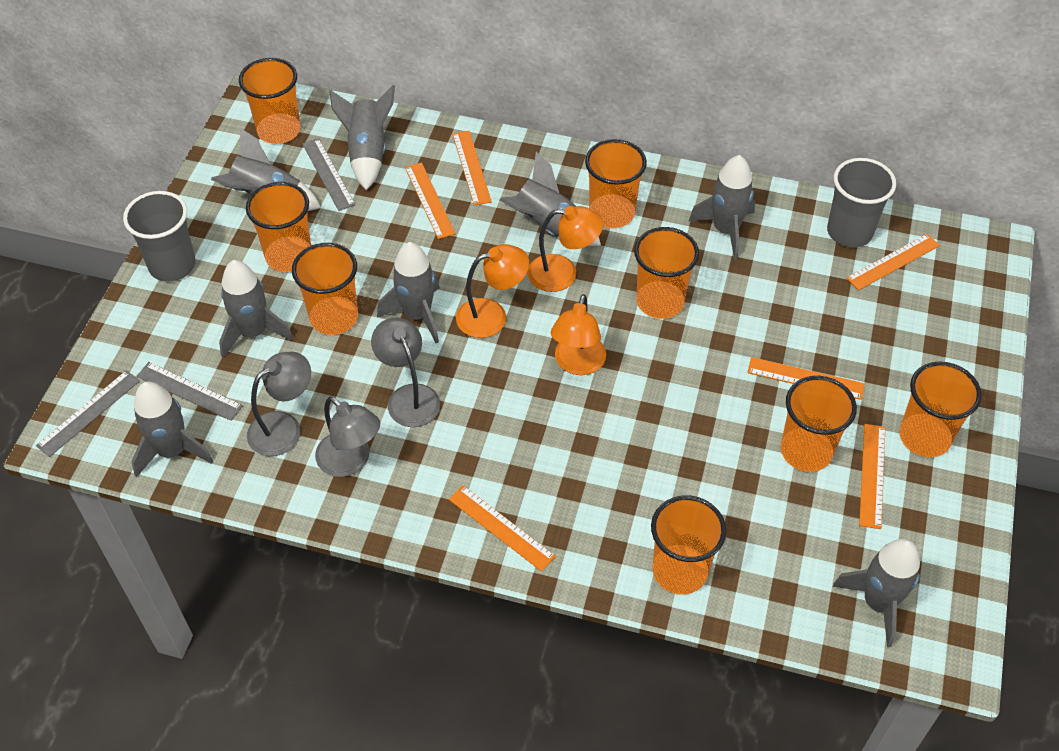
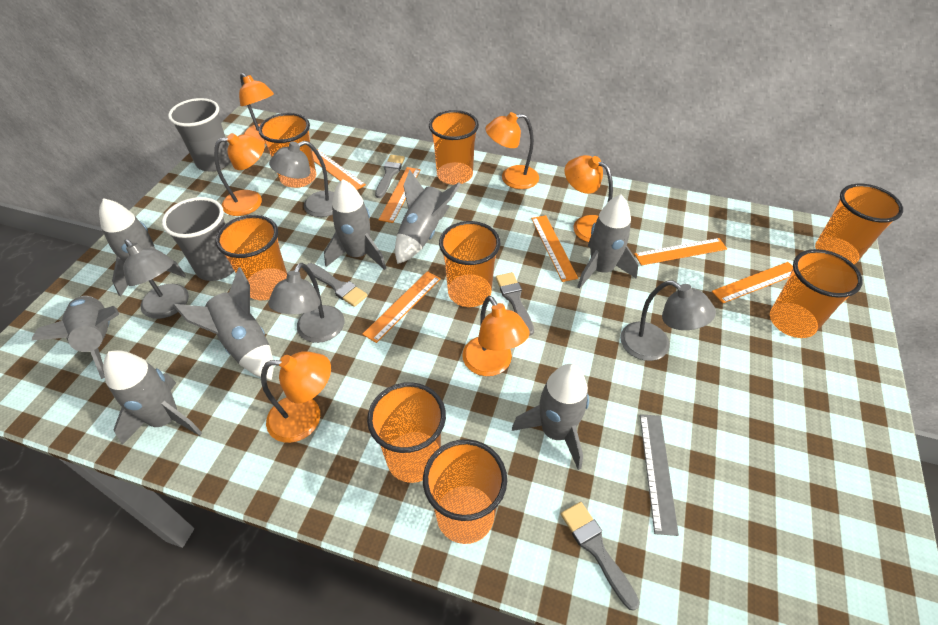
grey brush: 0 -> 4
grey lamp: 3 -> 4
grey ruler: 3 -> 1
orange lamp: 3 -> 6

